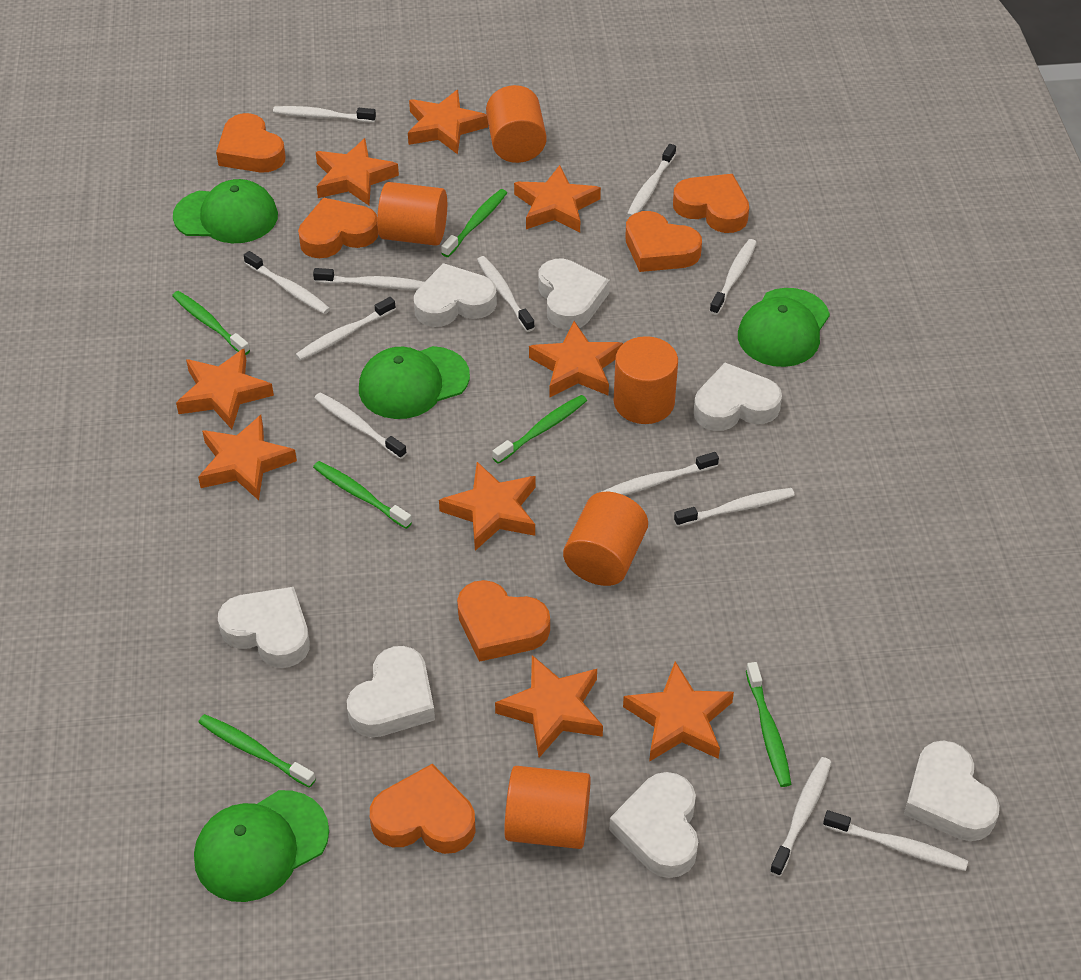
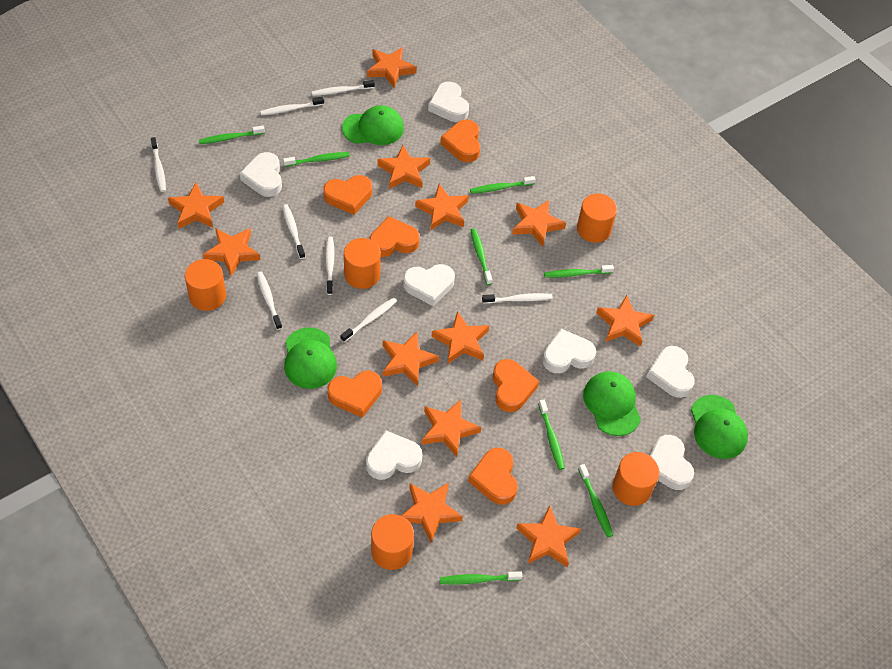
green toothbrush: 6 -> 8
orange star: 9 -> 12
white toothbrush: 12 -> 8

